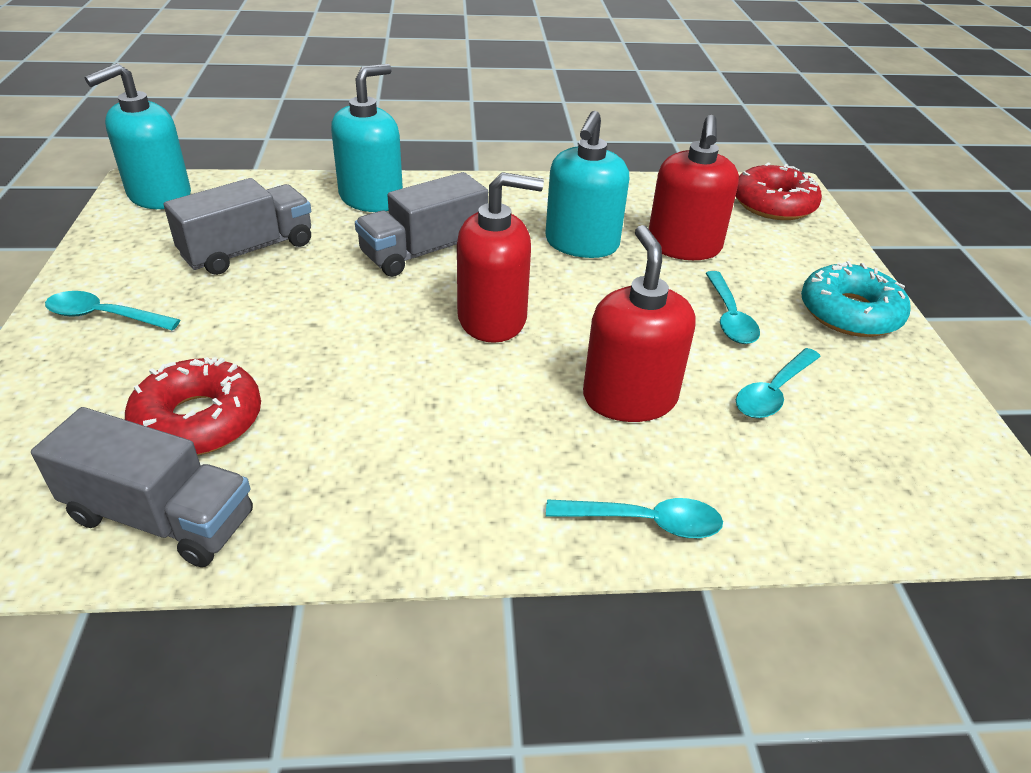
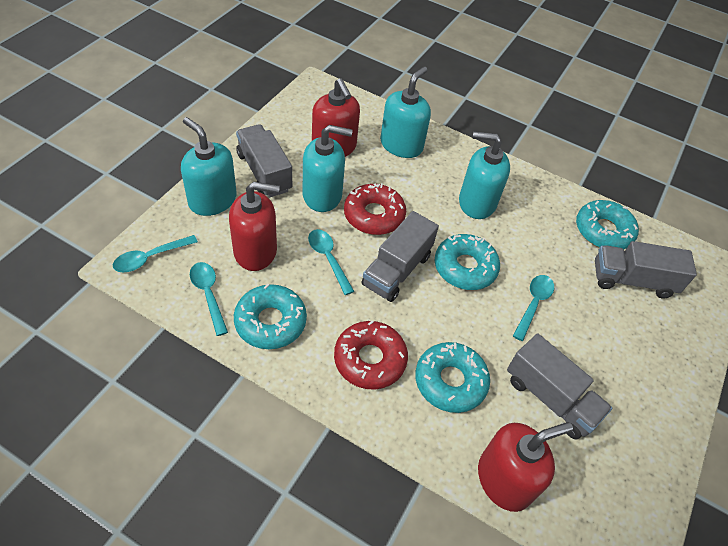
grey truck: 3 -> 4
turquoise donut: 1 -> 4
turquoise soap dispenser: 3 -> 4

